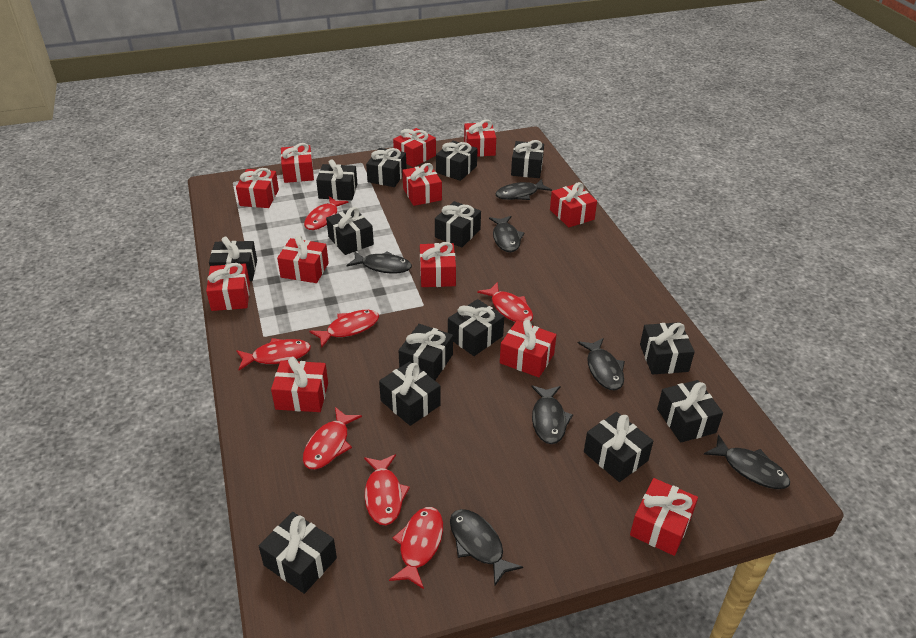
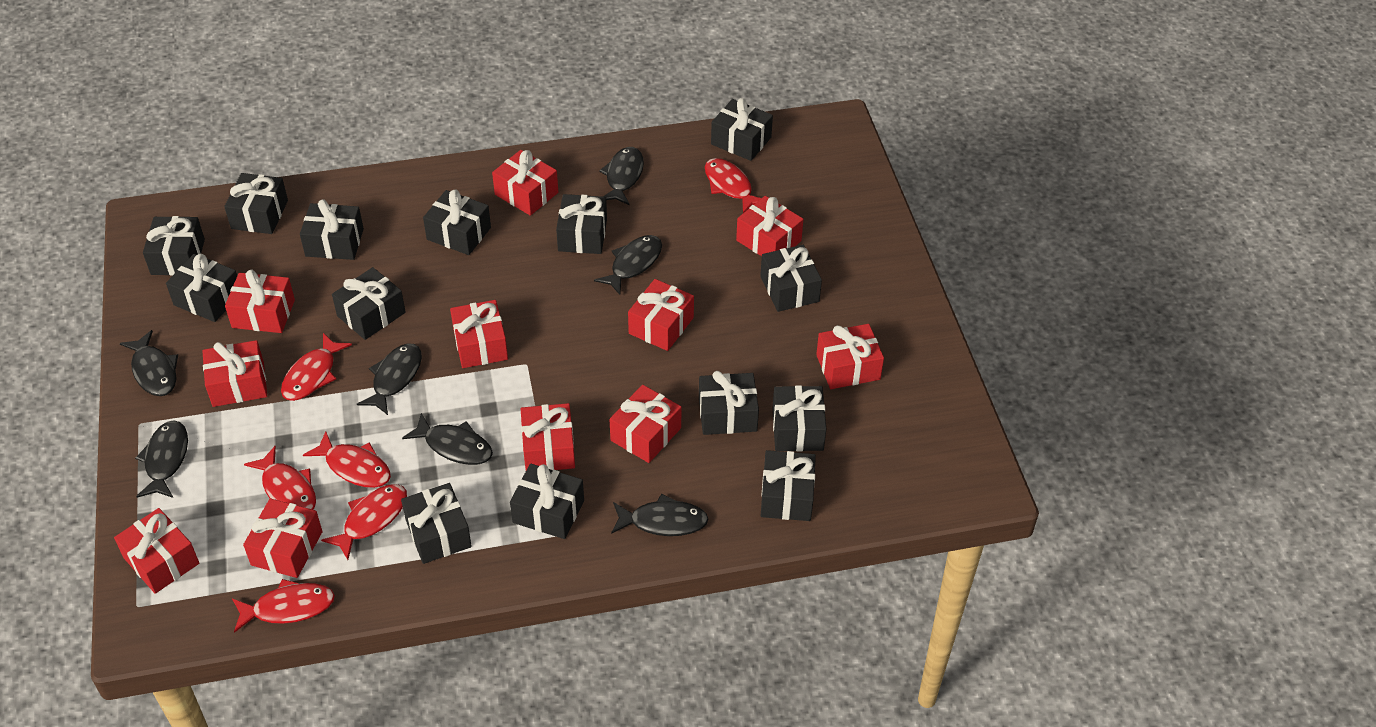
red fish: 7 -> 6
red gift: 12 -> 11

